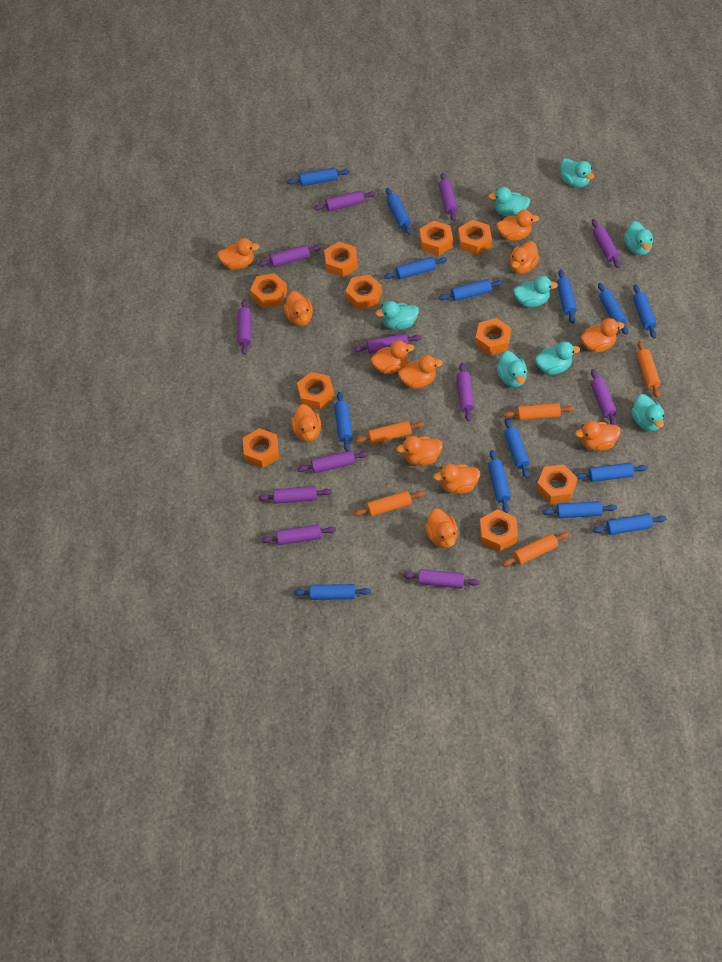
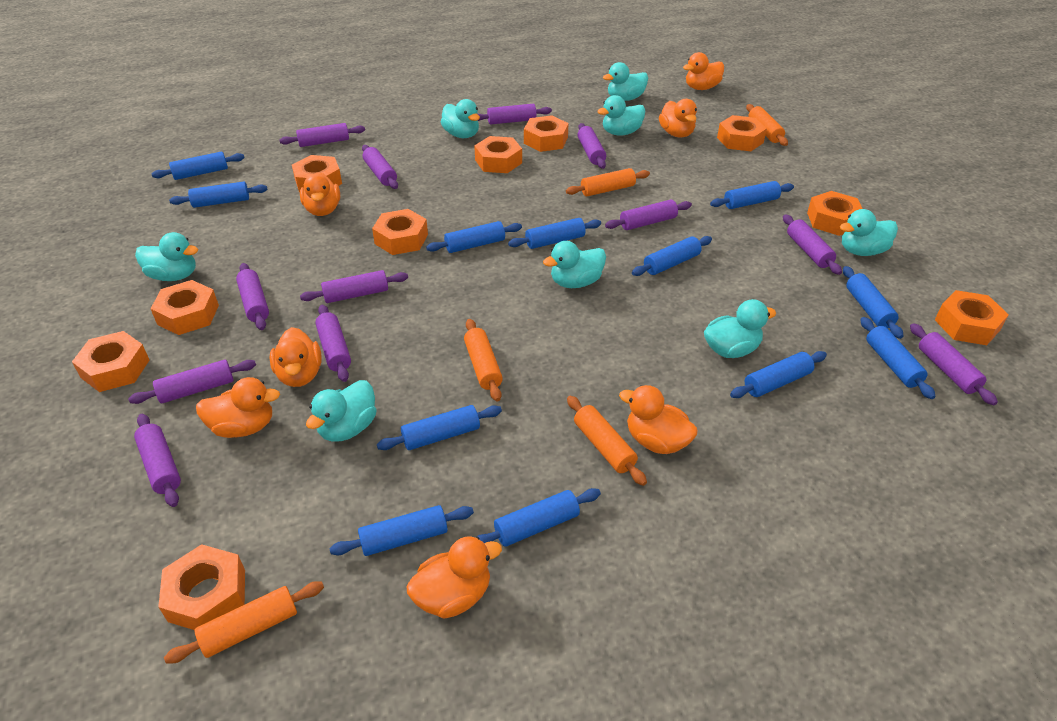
blue rolling pin: 14 -> 12
orange duck: 12 -> 7

